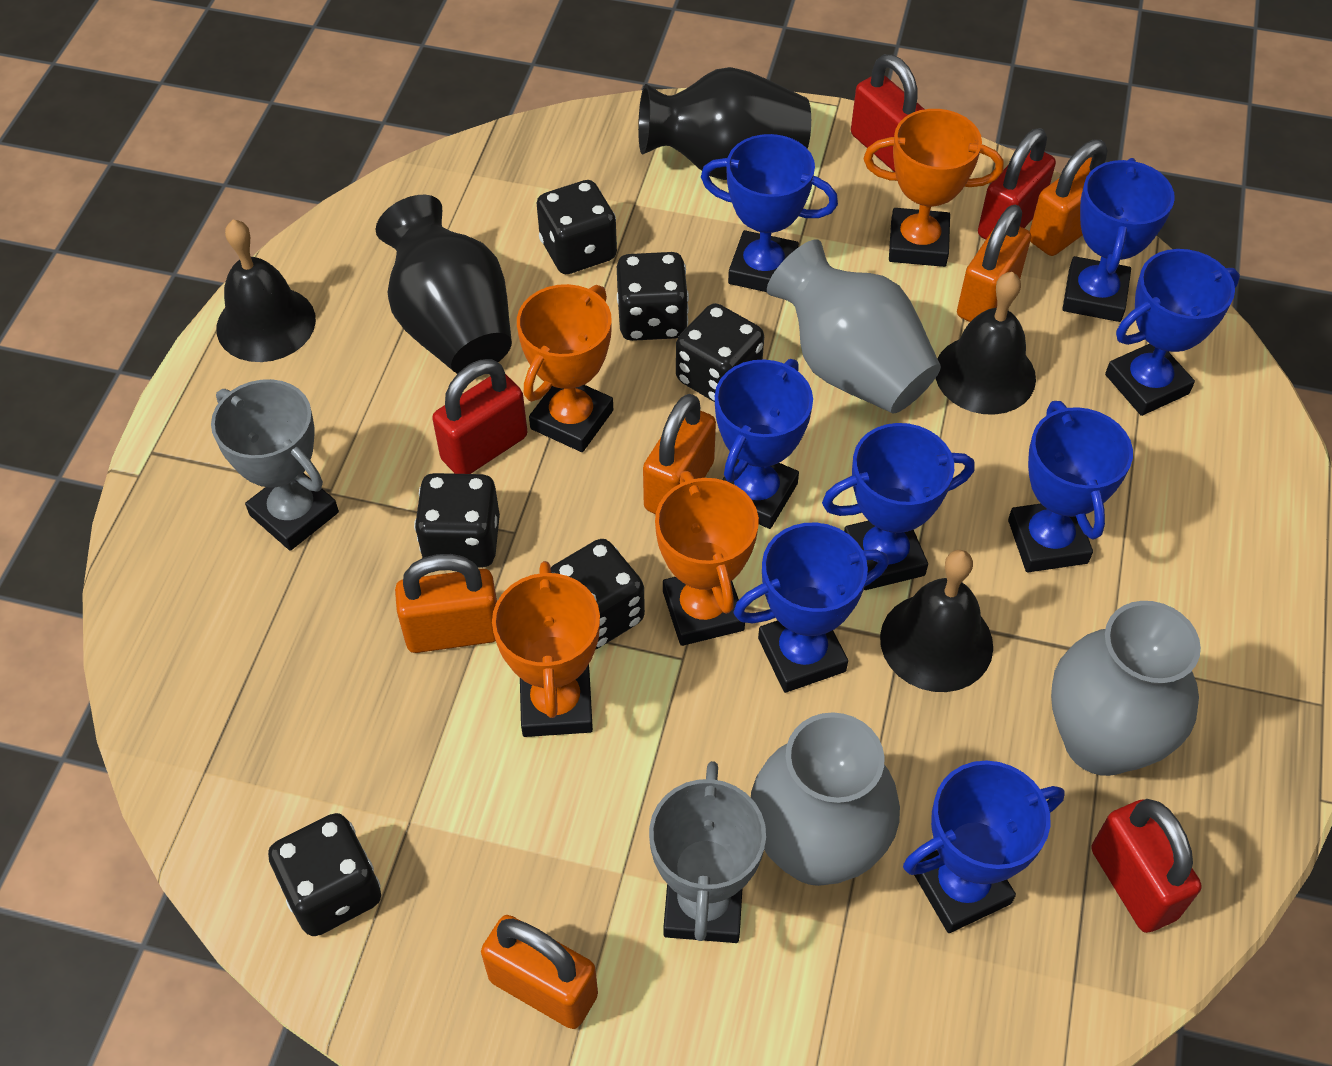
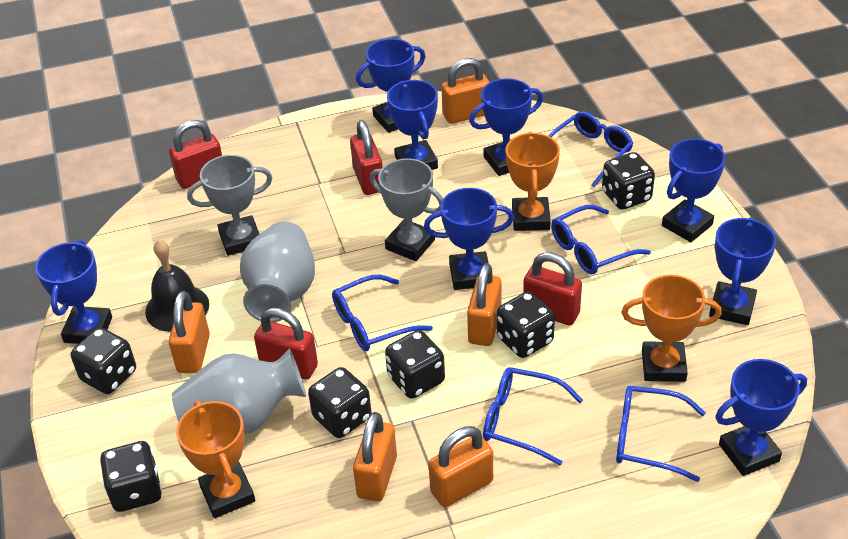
black bell: 3 -> 1
black vase: 2 -> 0
blue glasses: 0 -> 5
grey vase: 3 -> 2
orange trophy: 4 -> 3

